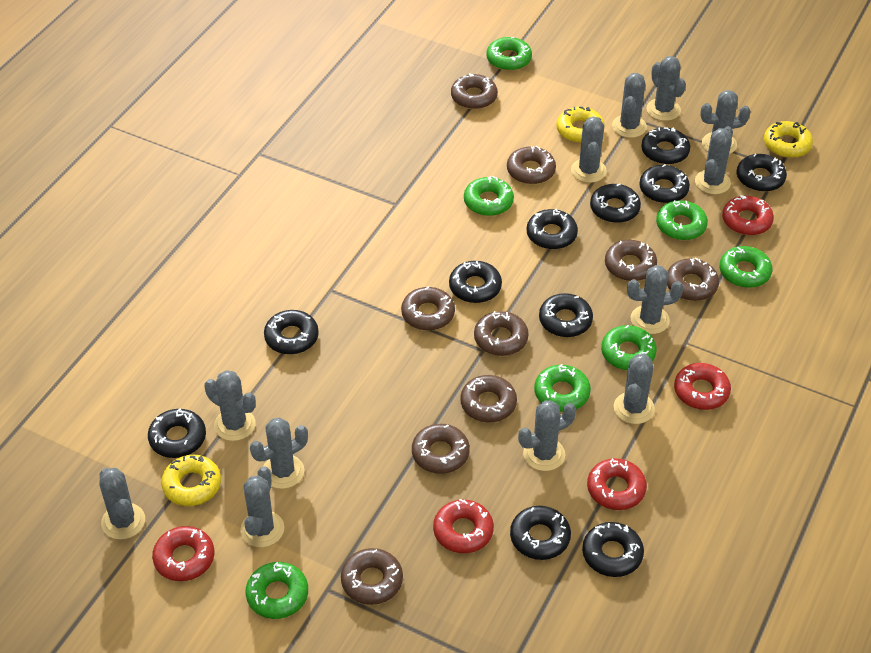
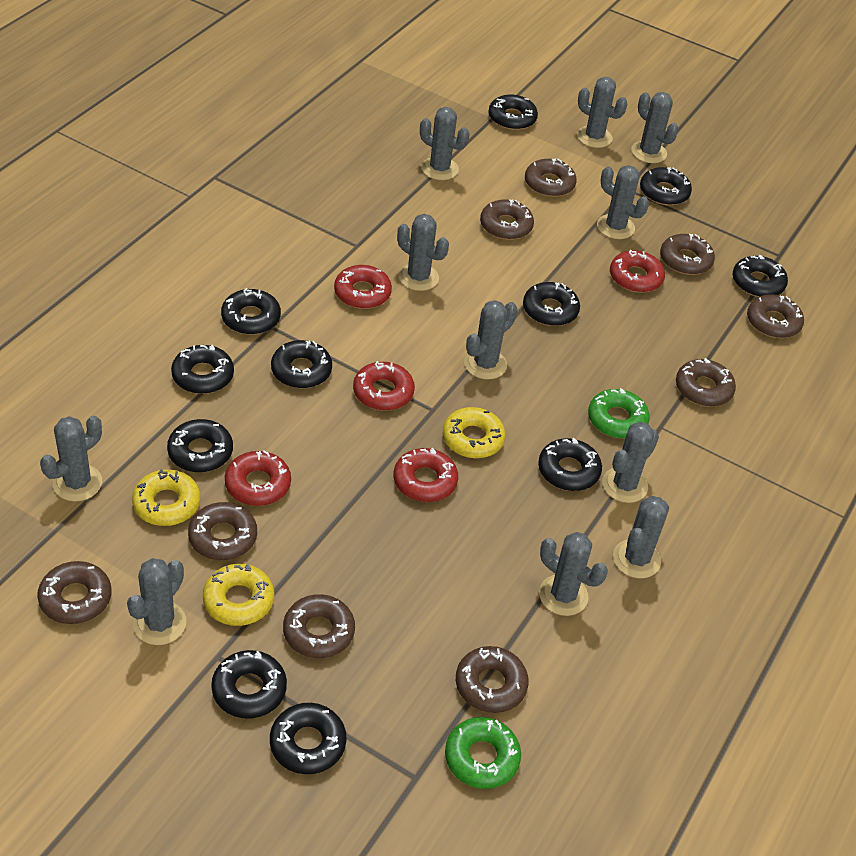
green donut: 7 -> 2
grey cactus: 12 -> 11

